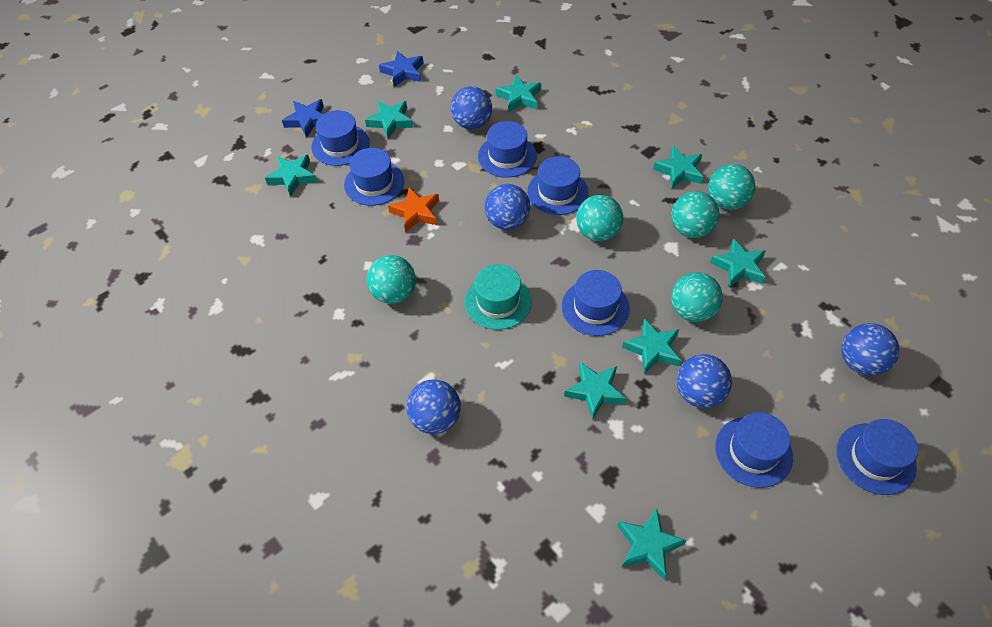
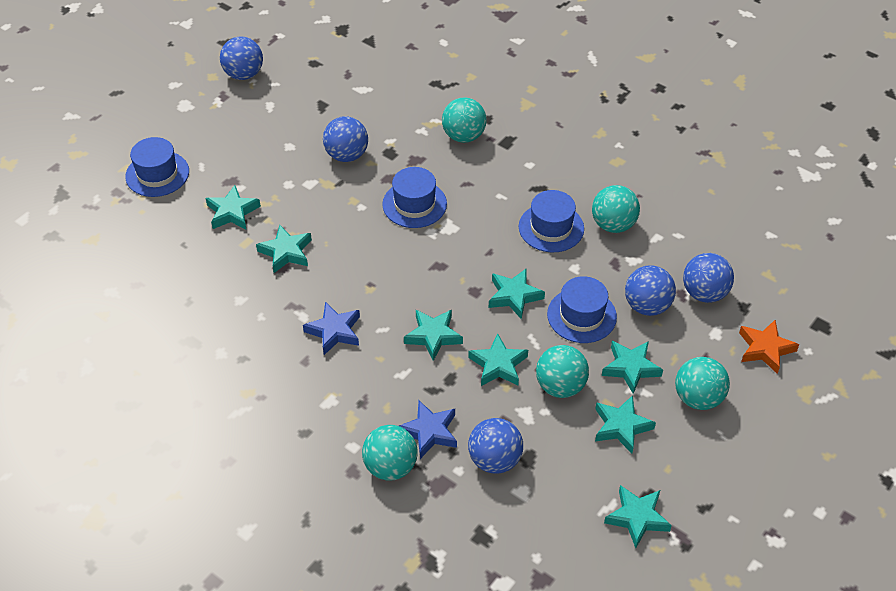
blue hat: 7 -> 4
turquoise hat: 1 -> 0

